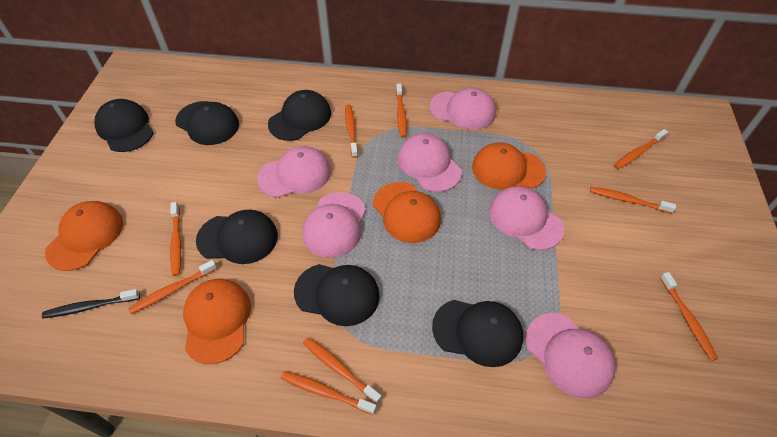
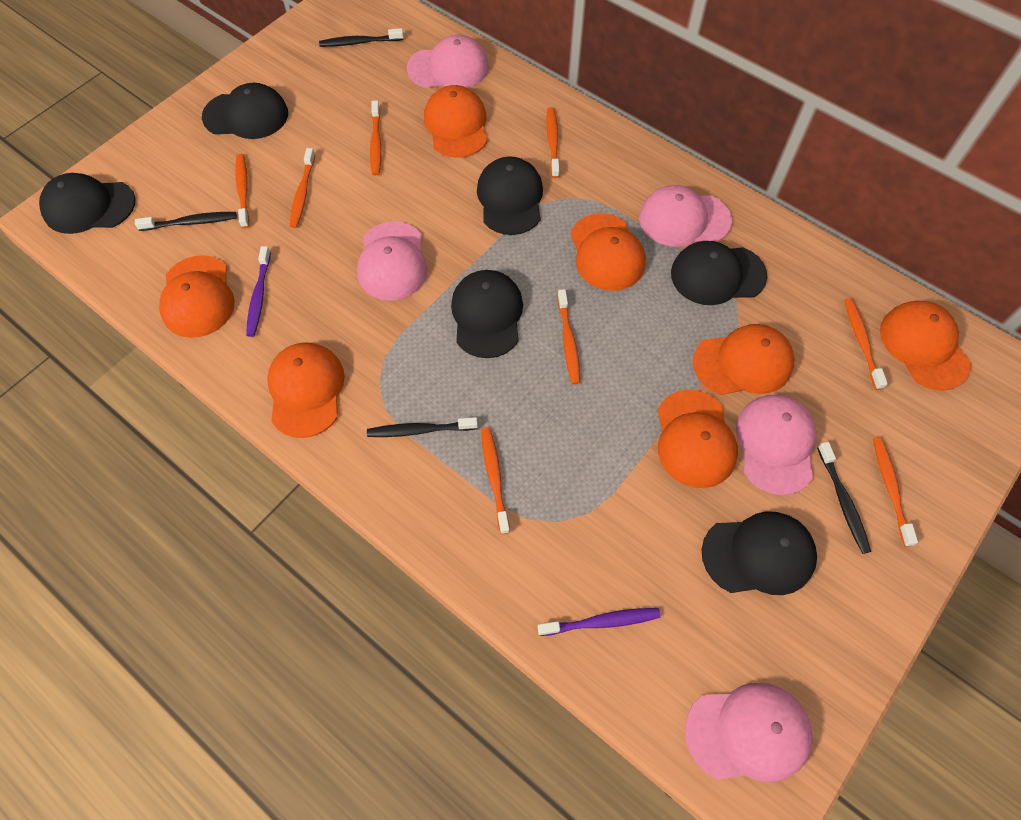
black toothbrush: 1 -> 4
orange cap: 4 -> 7
orange toothbrush: 9 -> 8
pink cap: 6 -> 5
purple toothbrush: 0 -> 2

